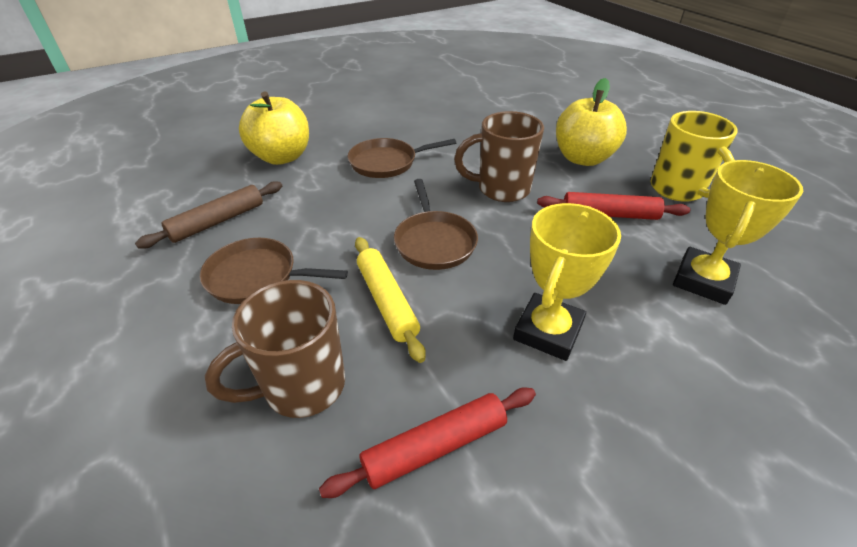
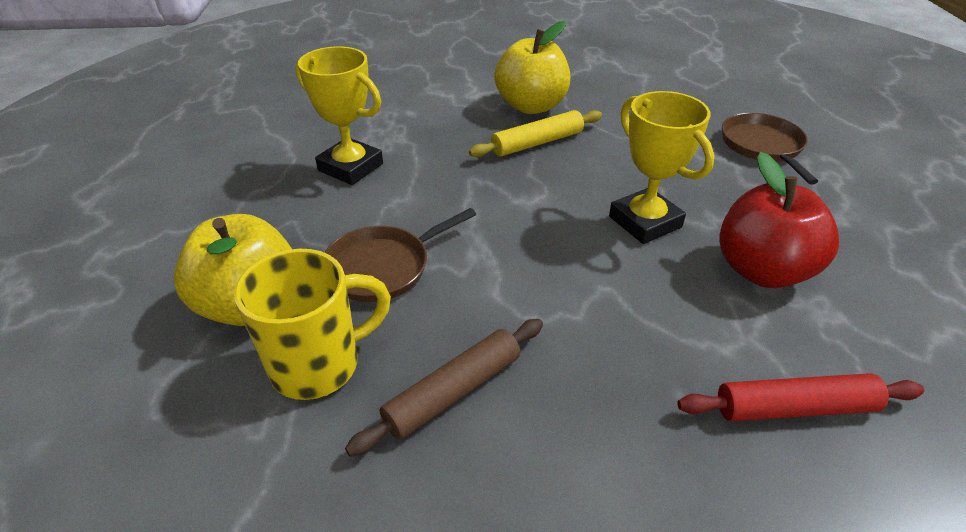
brown mug: 2 -> 0
brown pan: 3 -> 2
red apple: 0 -> 1
red rolling pin: 2 -> 1

